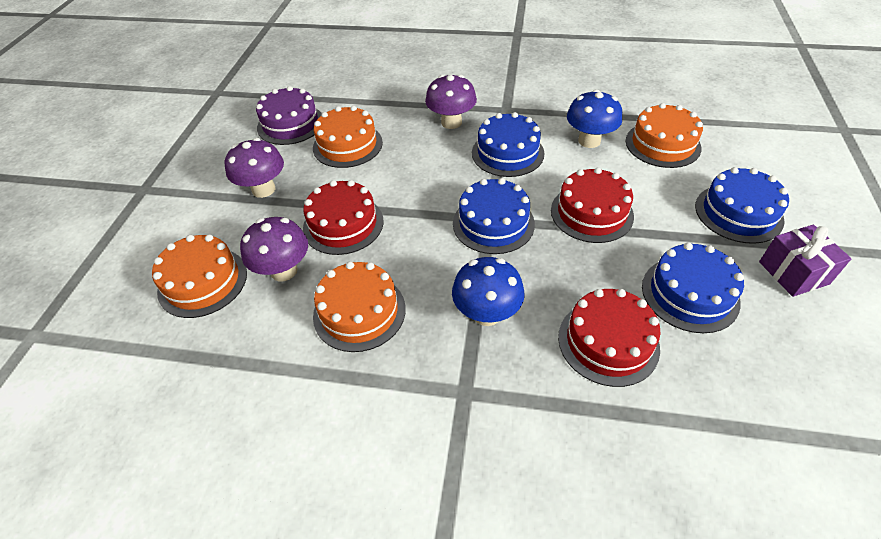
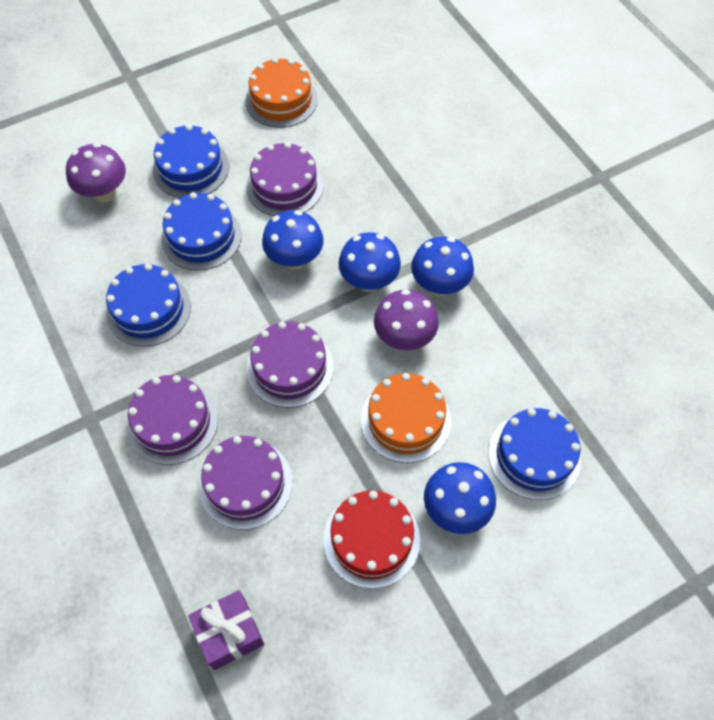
blue mushroom: 2 -> 4
orange cake: 4 -> 2
purple cake: 1 -> 4
purple mushroom: 3 -> 2
red cake: 3 -> 1

